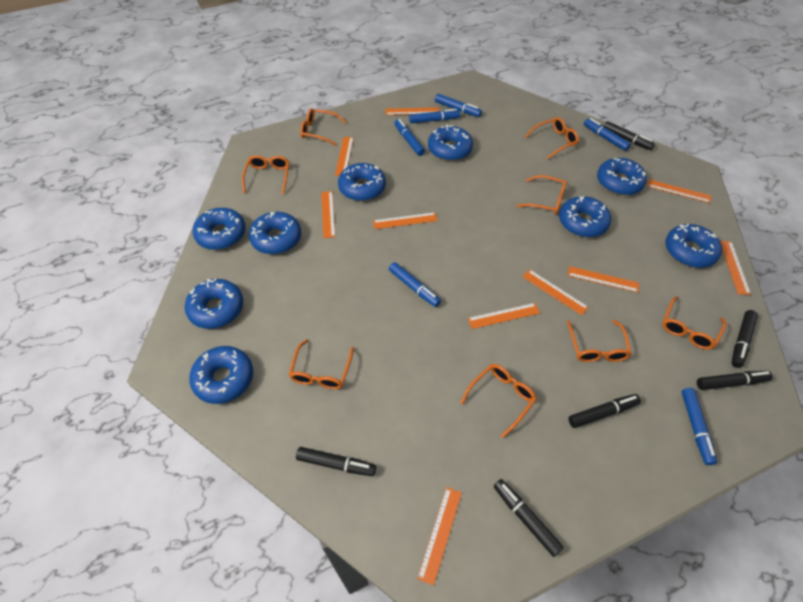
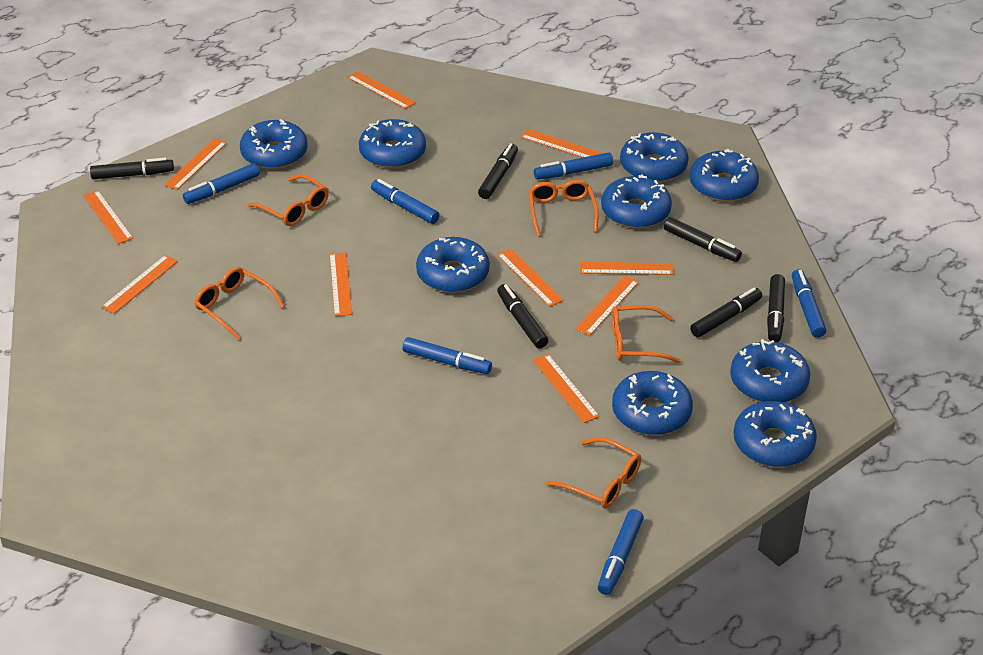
orange glasses: 8 -> 5

